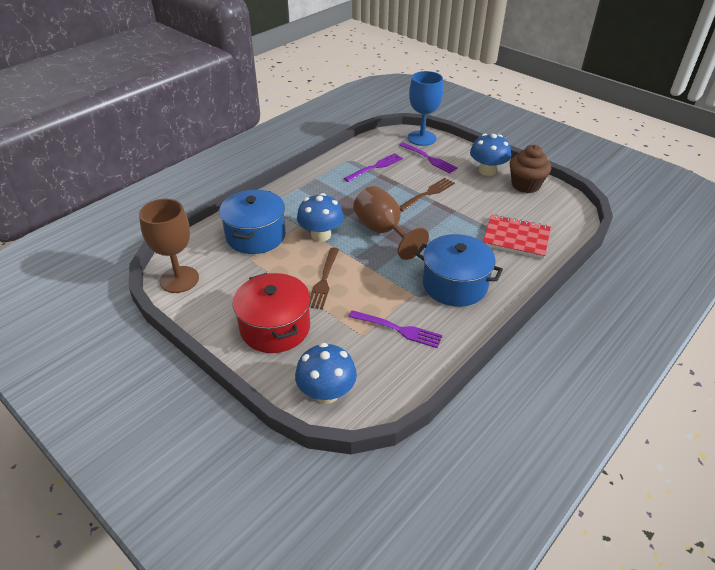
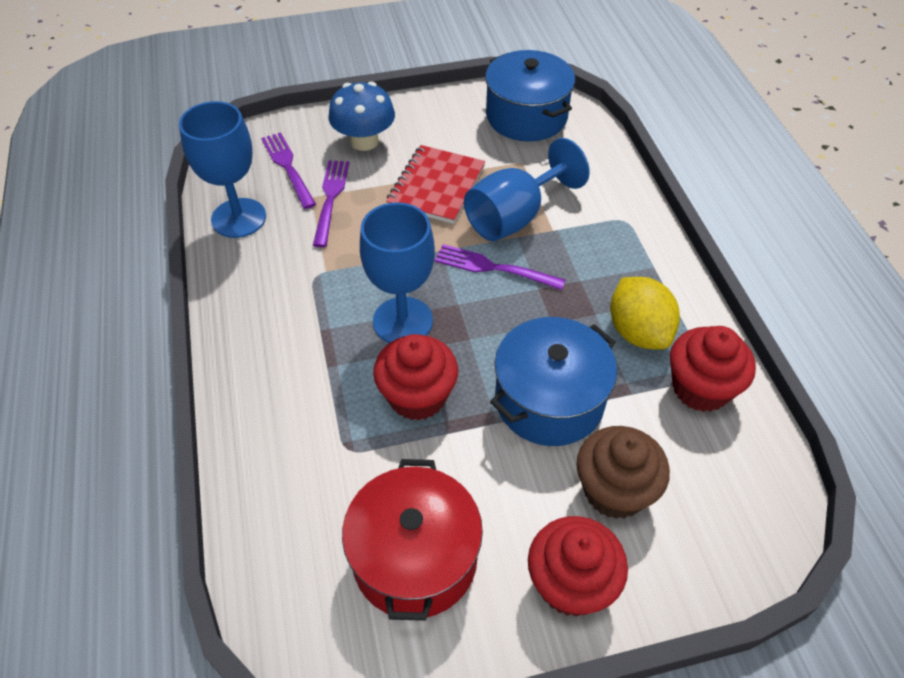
blue goblet: 1 -> 3
blue mushroom: 3 -> 1
brown fork: 2 -> 0
brown goblet: 2 -> 0
red cupcake: 0 -> 3
yellow lemon: 0 -> 1

